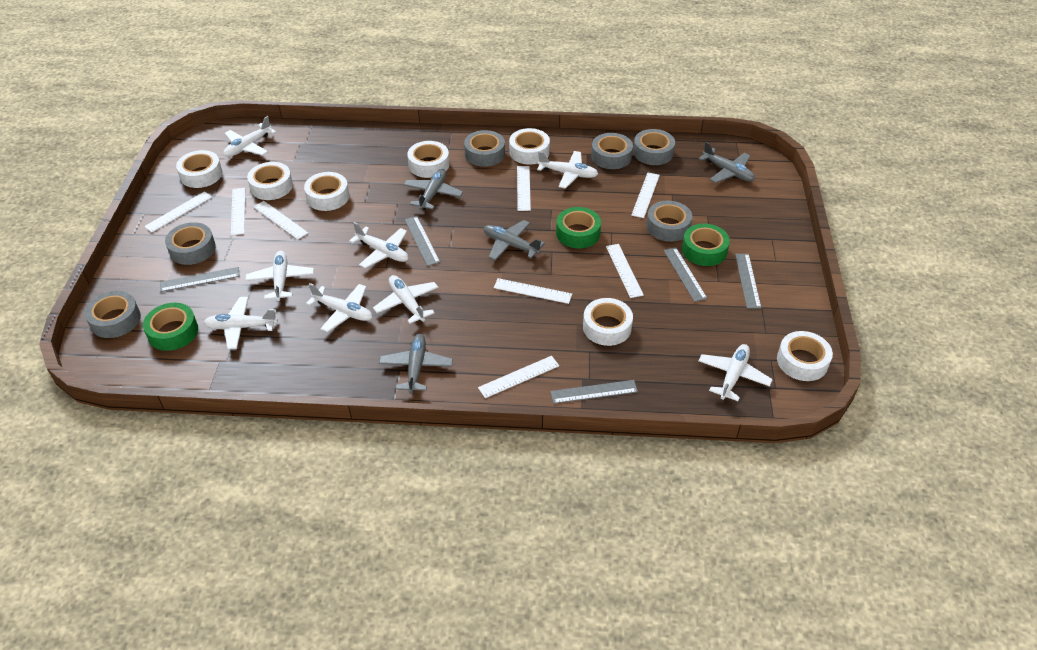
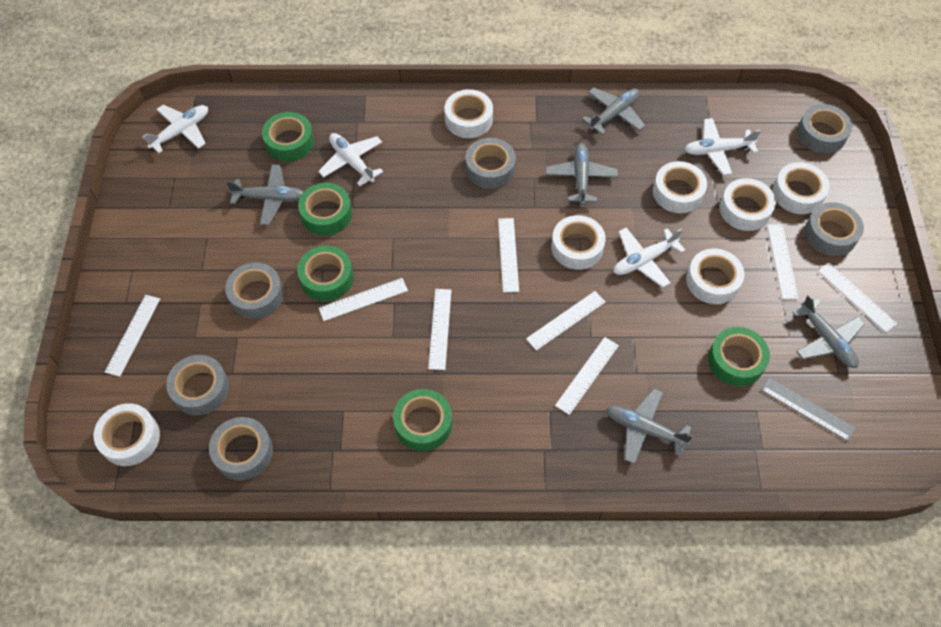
green tape: 3 -> 5
grey plane: 4 -> 5
grey ruler: 5 -> 1
white plane: 8 -> 4

